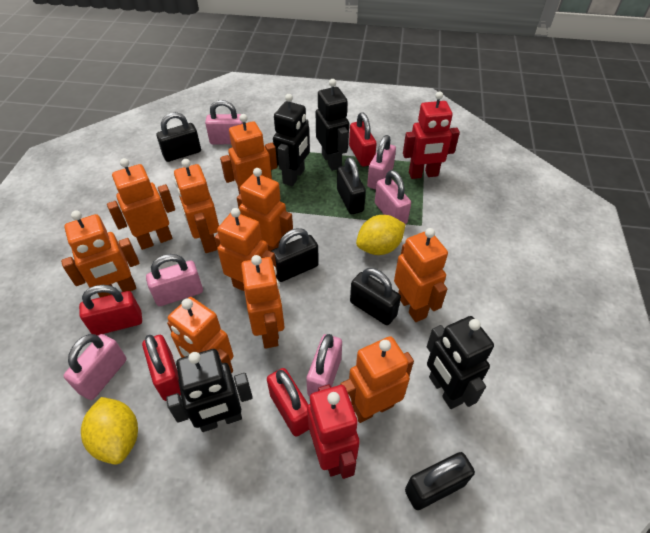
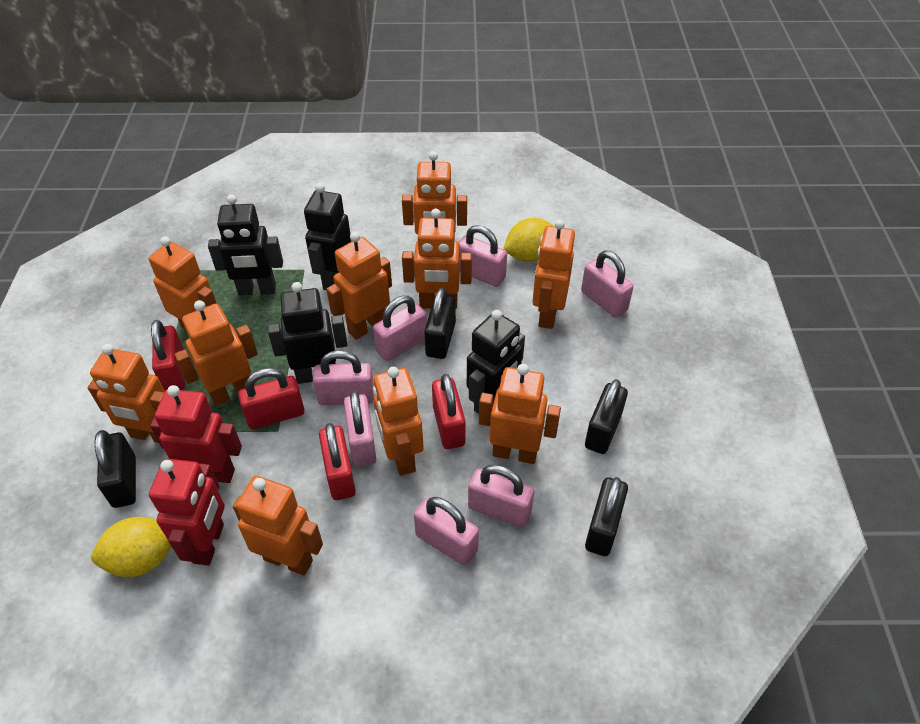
black padlock: 5 -> 4
pink padlock: 6 -> 7

